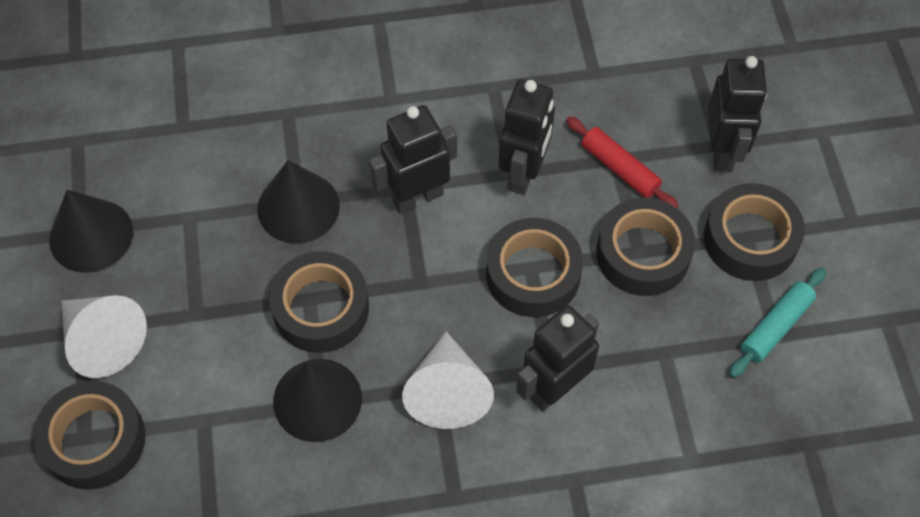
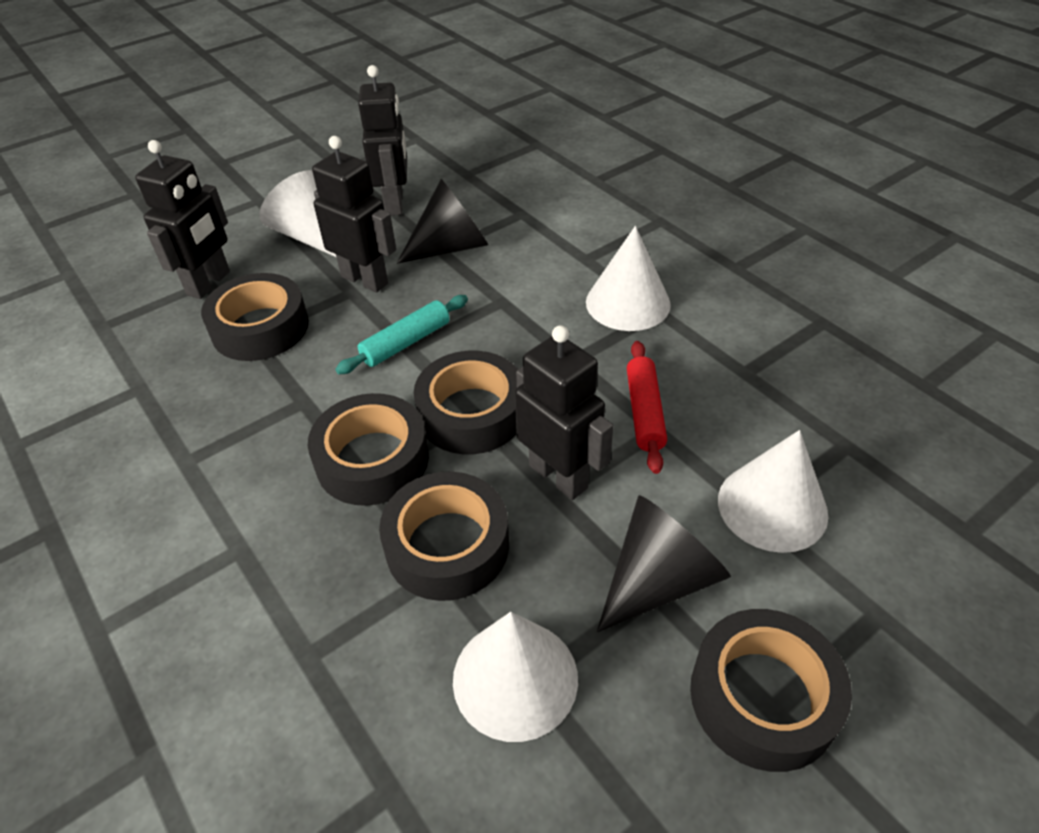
black cone: 3 -> 2
white cone: 2 -> 4

